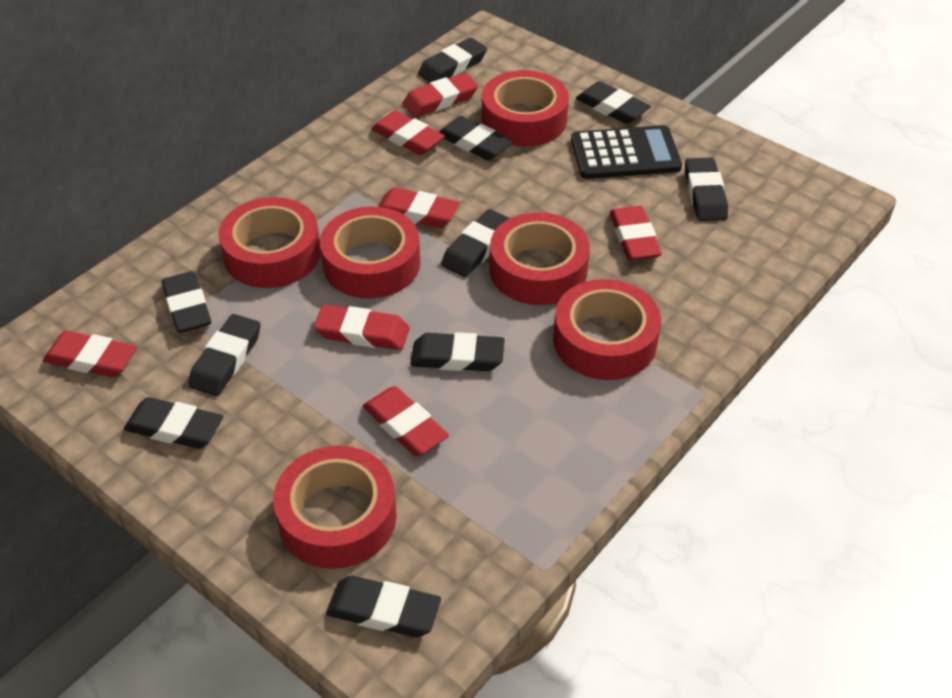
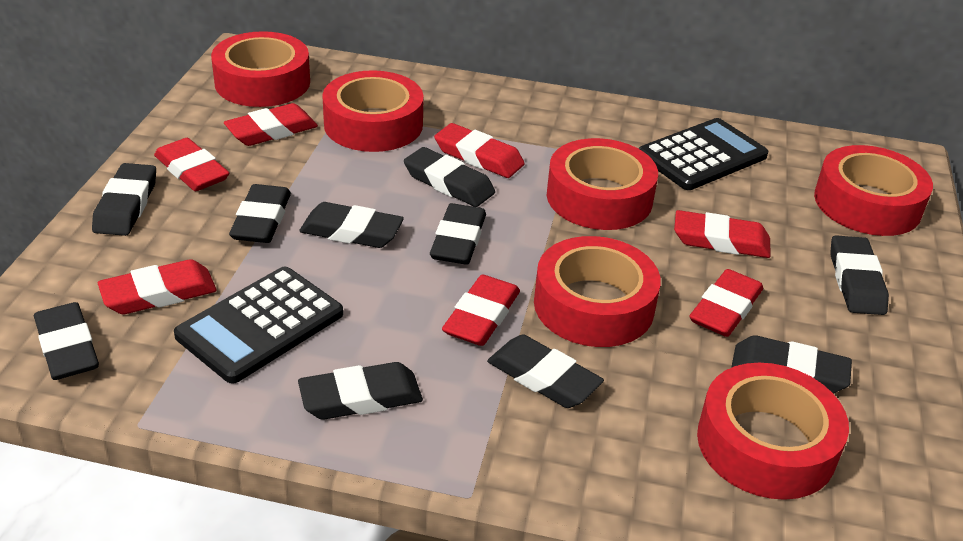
black calculator: 1 -> 2

